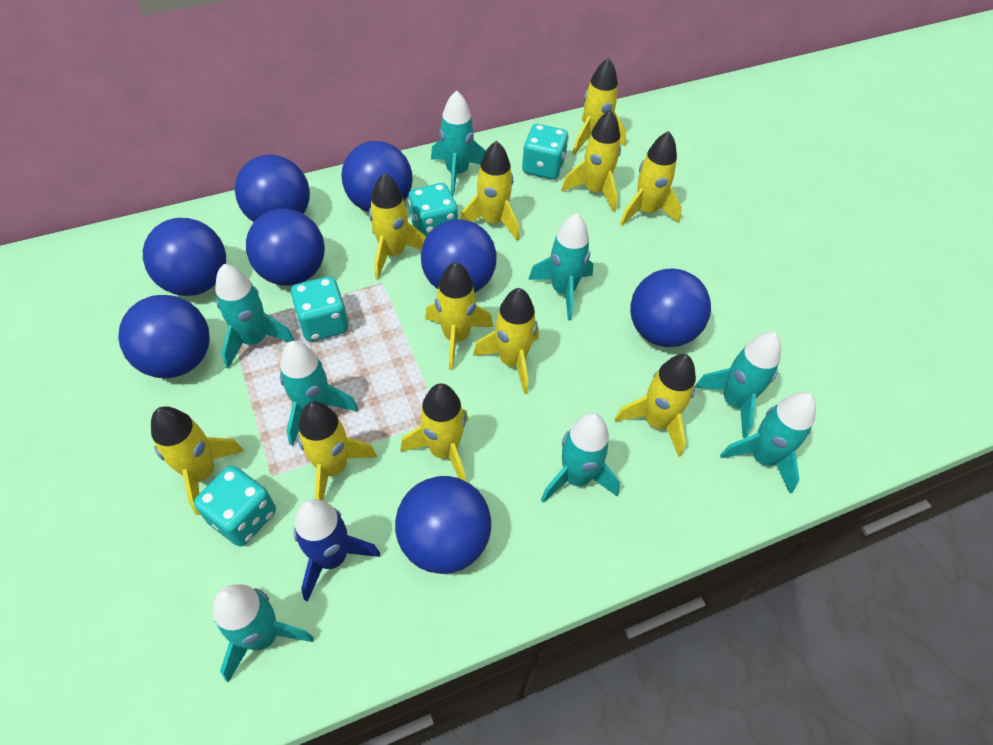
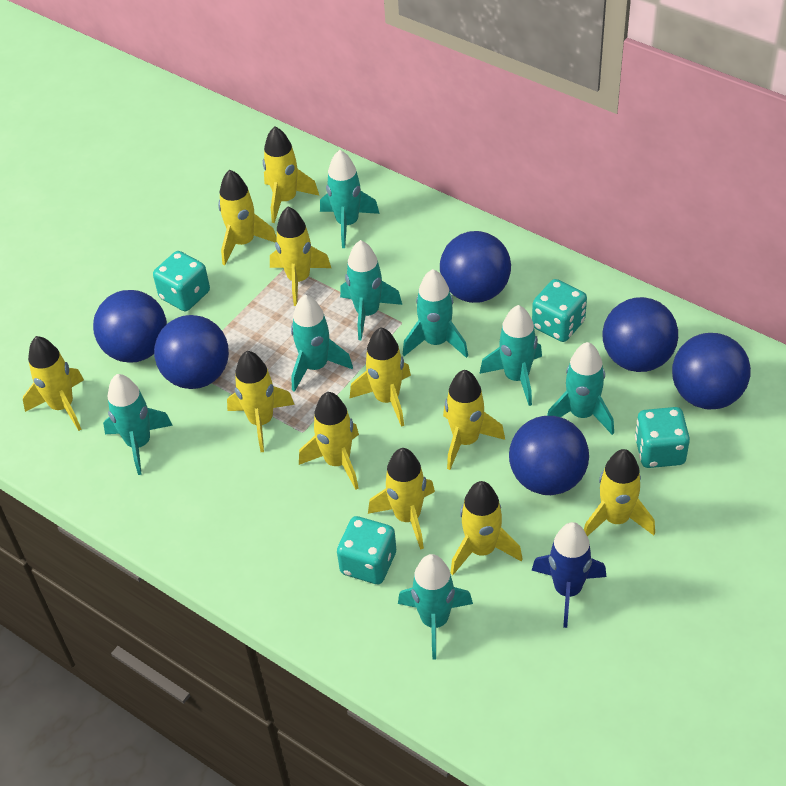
blue ball: 8 -> 6

